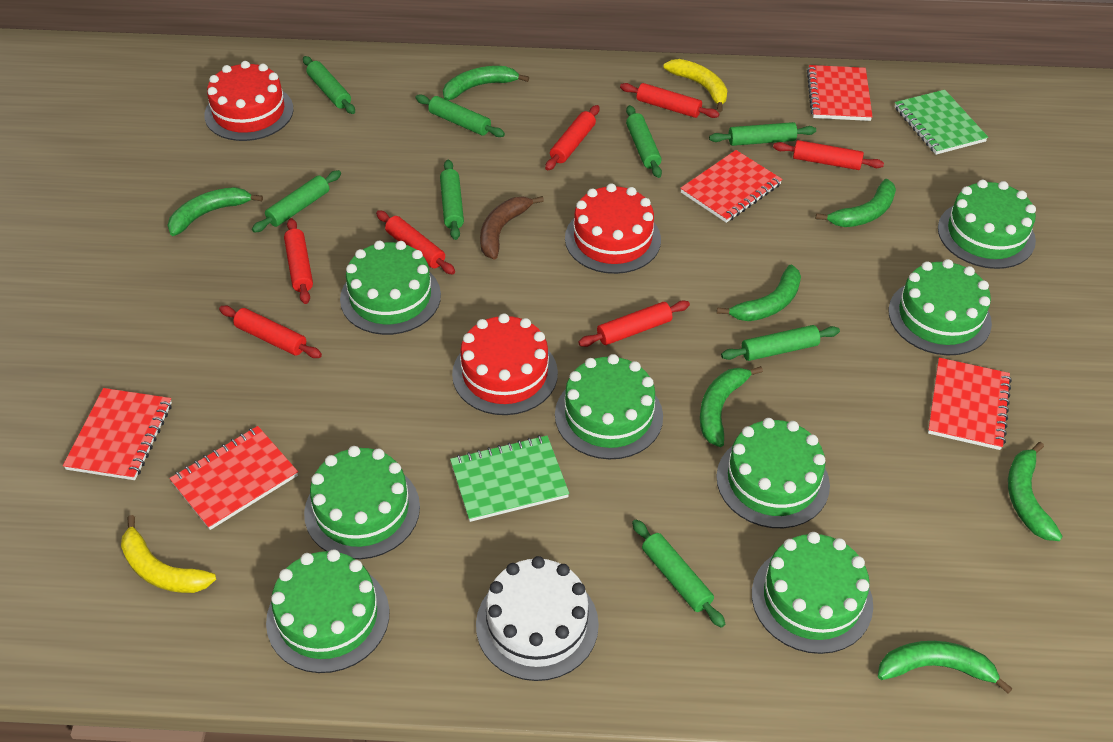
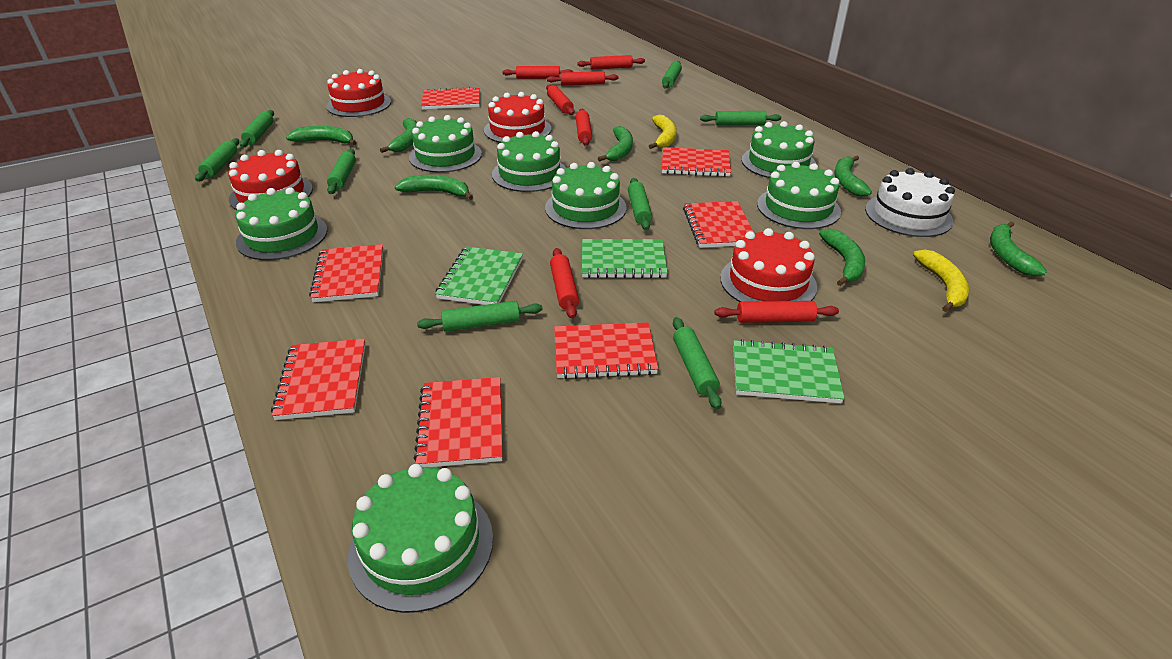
brown banana: 1 -> 0
green cake: 8 -> 7
green notebook: 2 -> 3
red cake: 3 -> 4
red notebook: 5 -> 7

